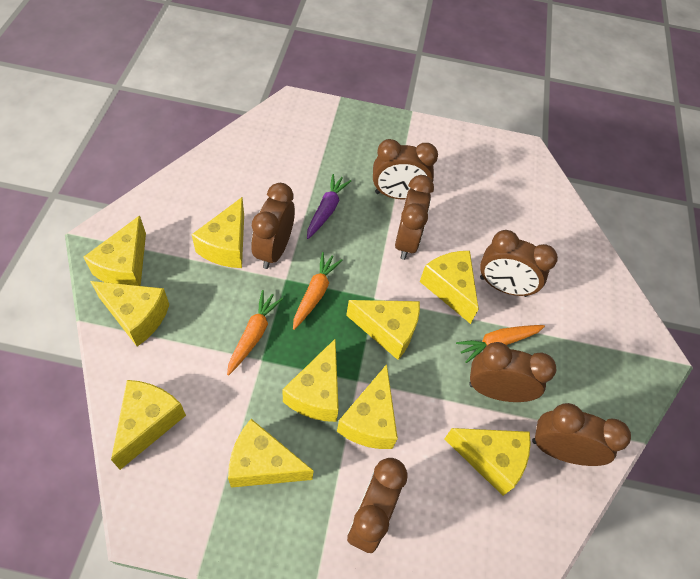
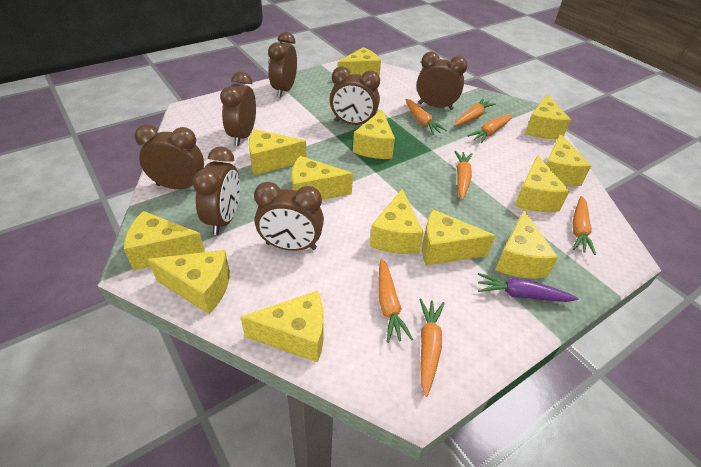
orange carrot: 3 -> 7
yellow cheese: 10 -> 13

